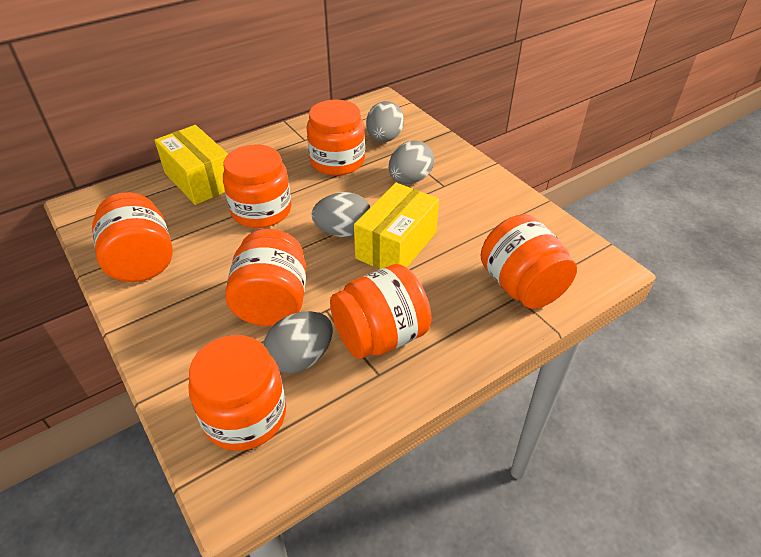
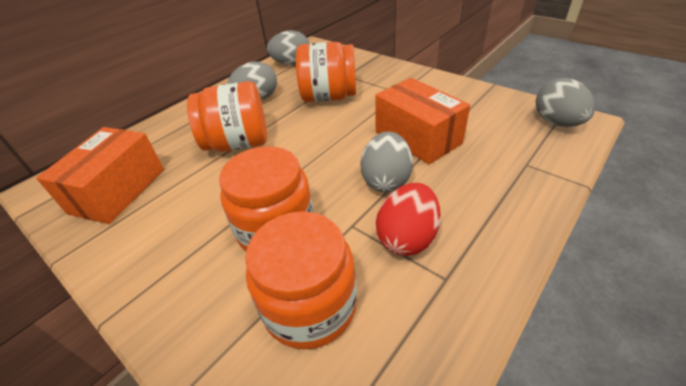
orange box: 0 -> 2
orange jar: 7 -> 4
red egg: 0 -> 1
yellow box: 2 -> 0

